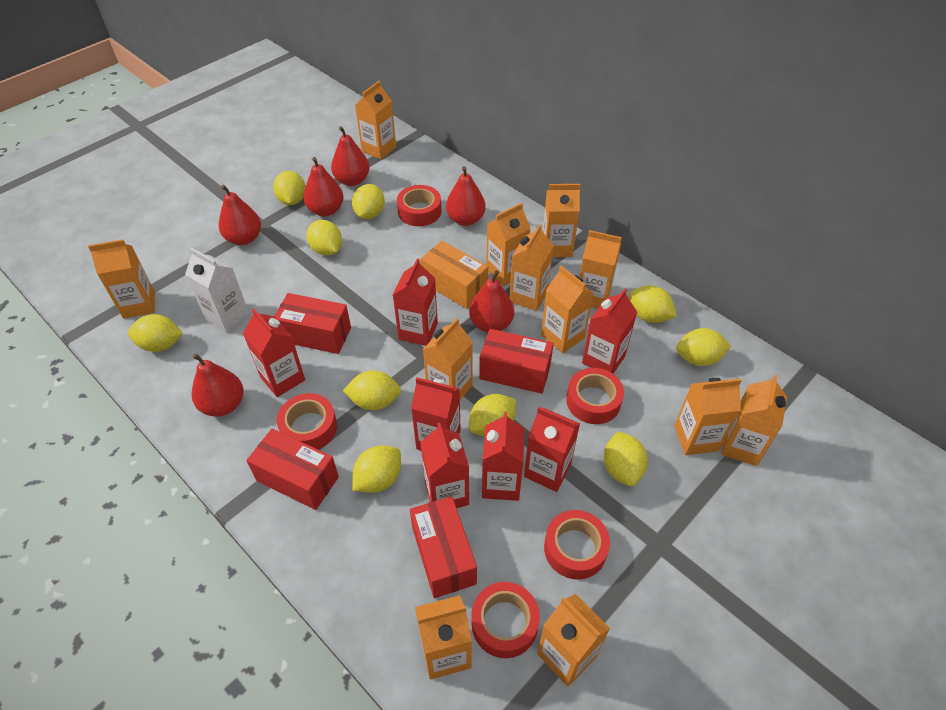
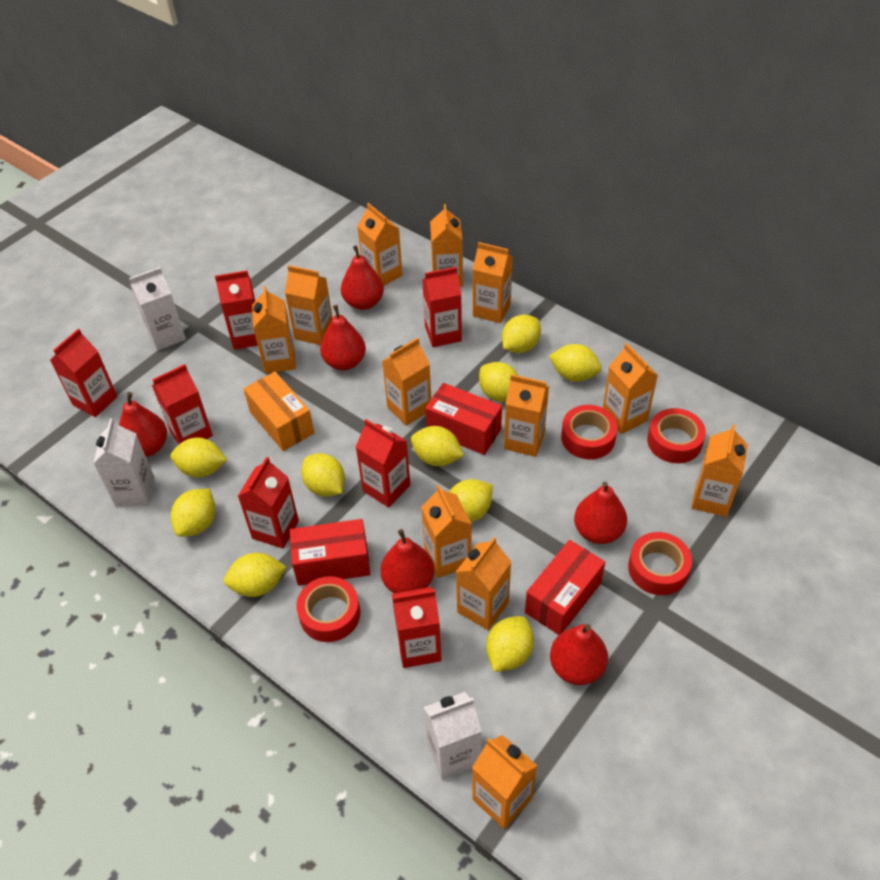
red box: 4 -> 3
red tape: 5 -> 4
white carton: 1 -> 3

